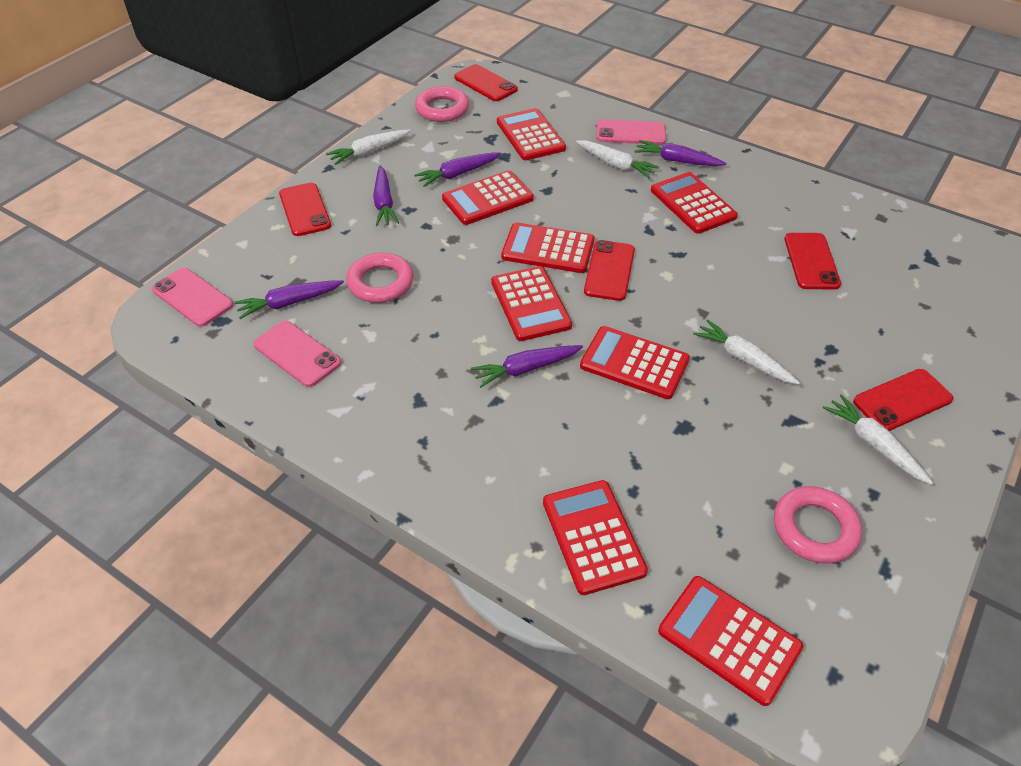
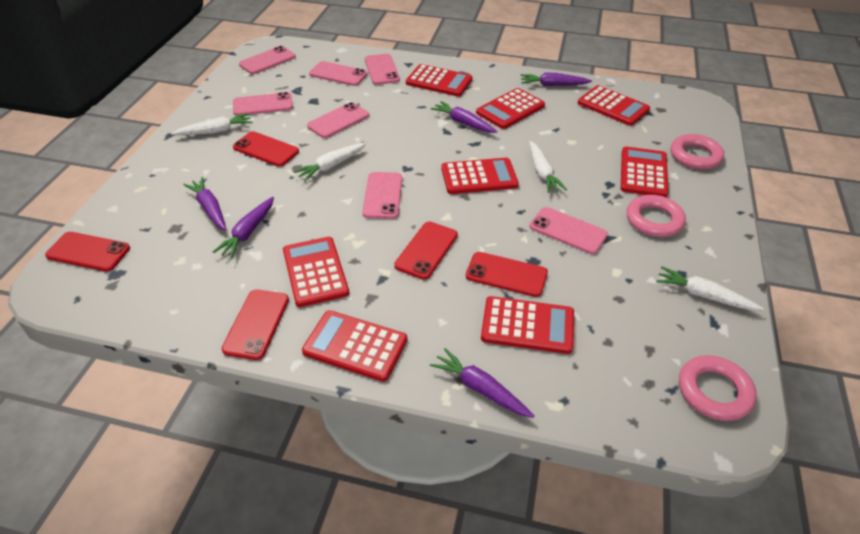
pink phone: 3 -> 7

